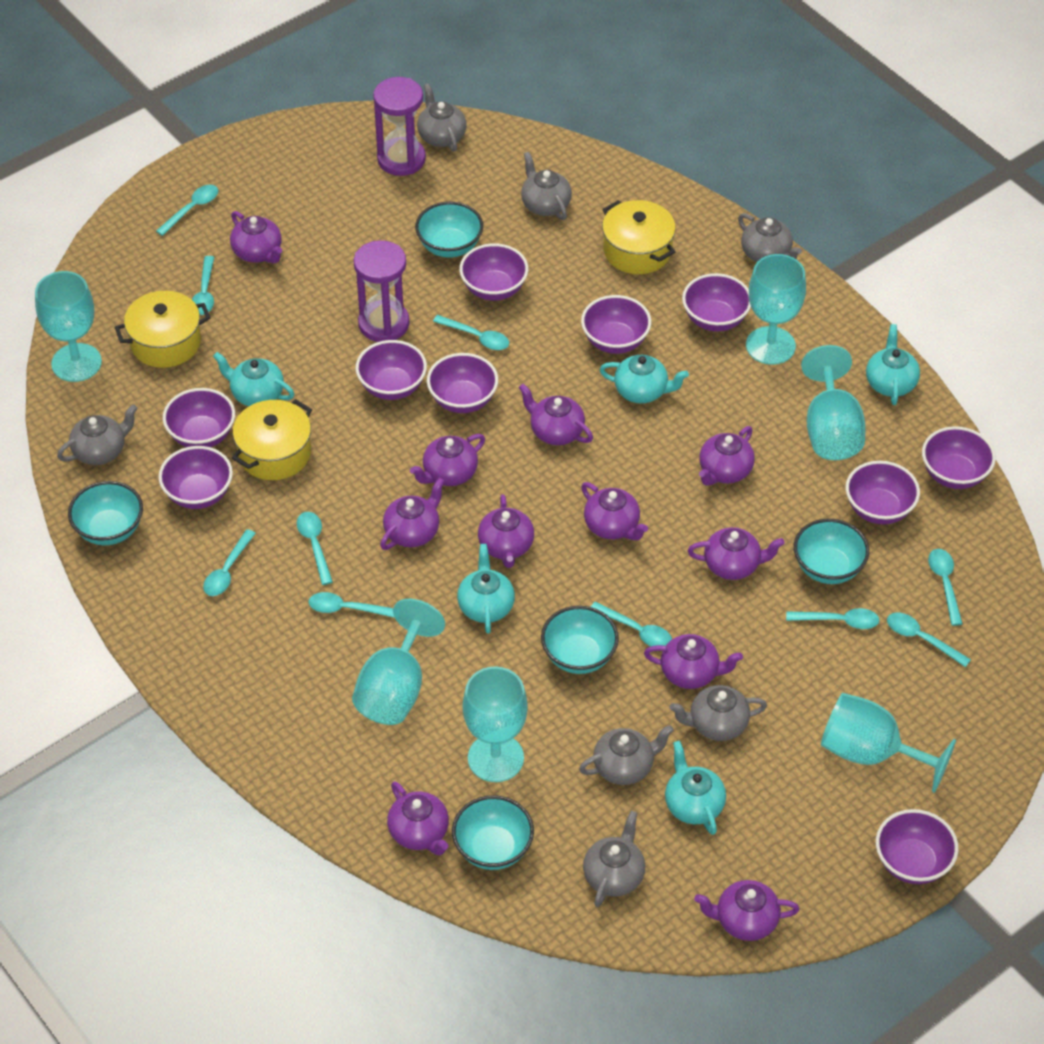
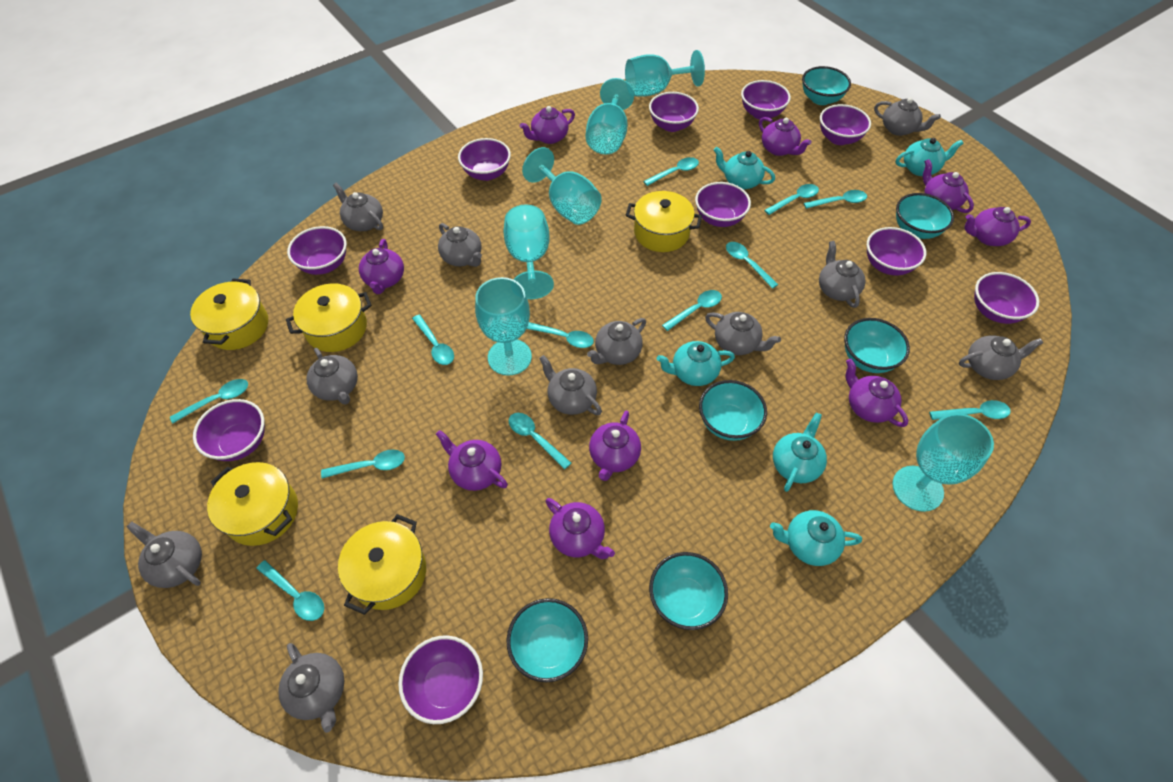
grey teapot: 7 -> 11
purple hourglass: 2 -> 0
purple teapot: 11 -> 9
turquoise bowl: 5 -> 6
turquoise spoon: 10 -> 12
yellow pot: 3 -> 5

